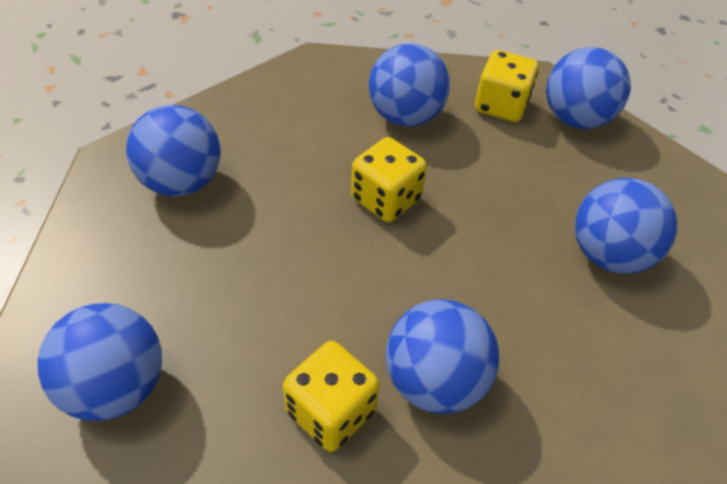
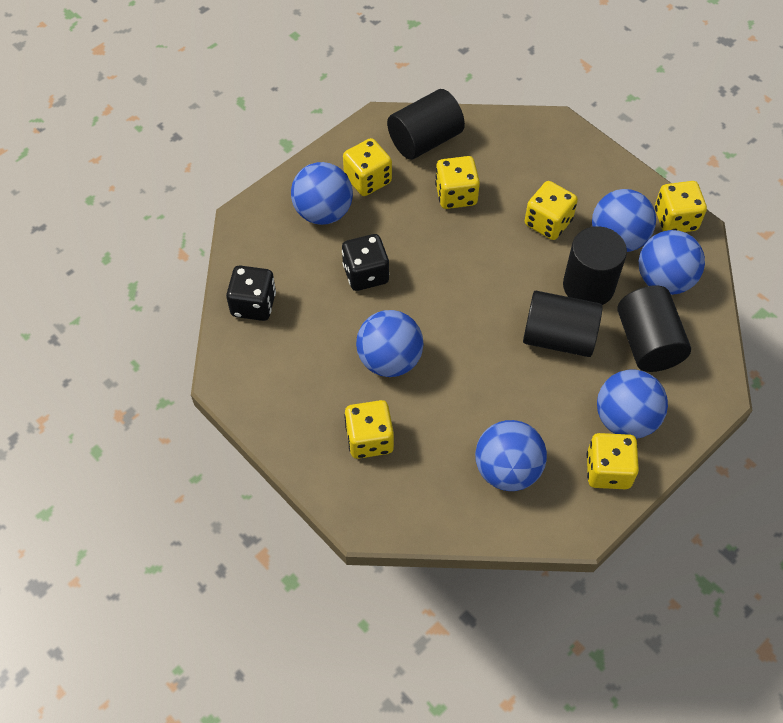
black cylinder: 0 -> 4
black dice: 0 -> 2
yellow dice: 3 -> 6

